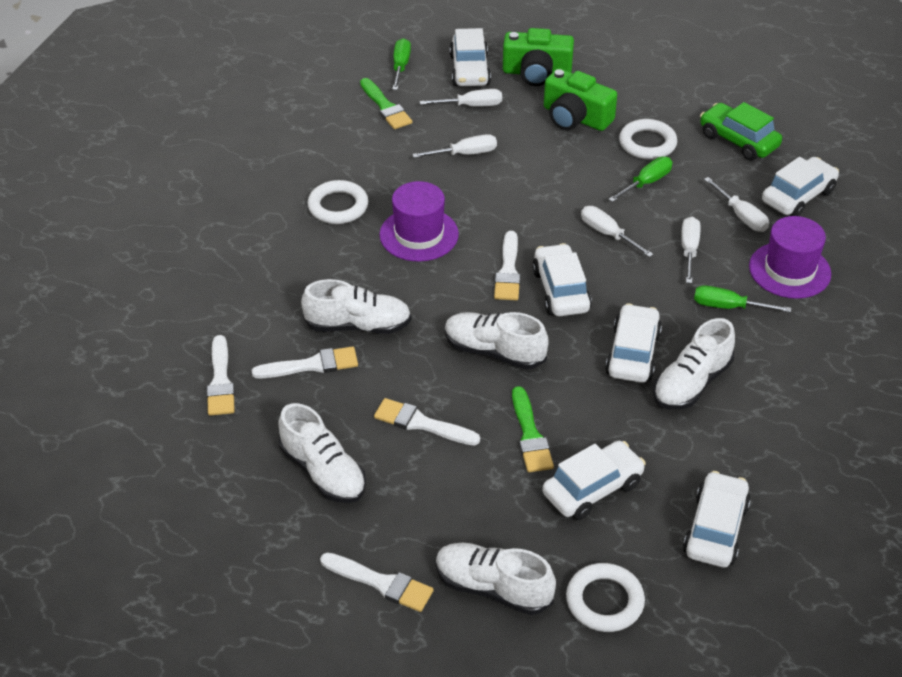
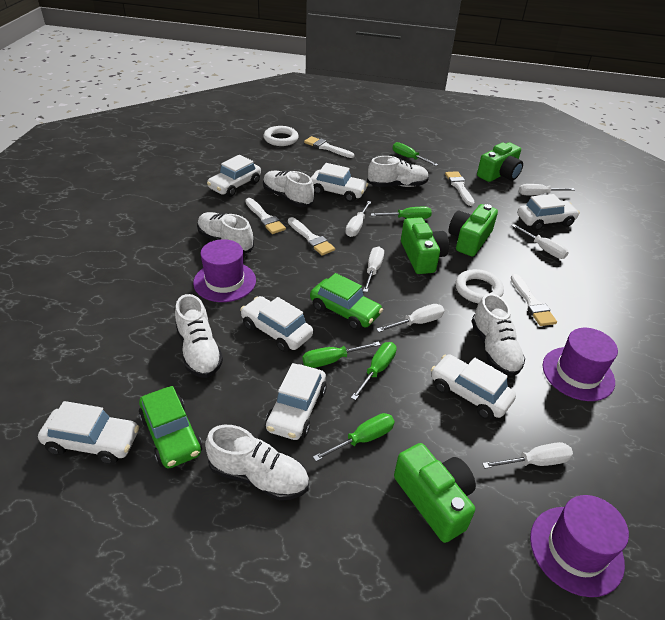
green brush: 2 -> 0
green camera: 2 -> 4
green car: 1 -> 2
green screwdriver: 3 -> 5
purple hat: 2 -> 3
white car: 6 -> 7
white ring: 3 -> 2
white screwdriver: 5 -> 6
white shoe: 5 -> 6

